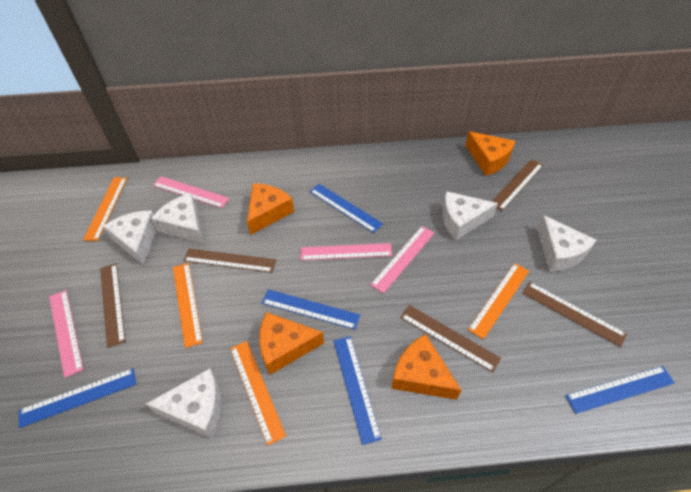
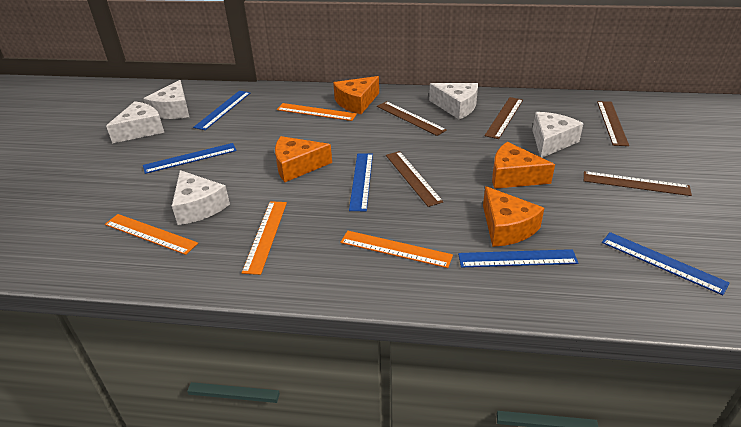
pink ruler: 4 -> 0

